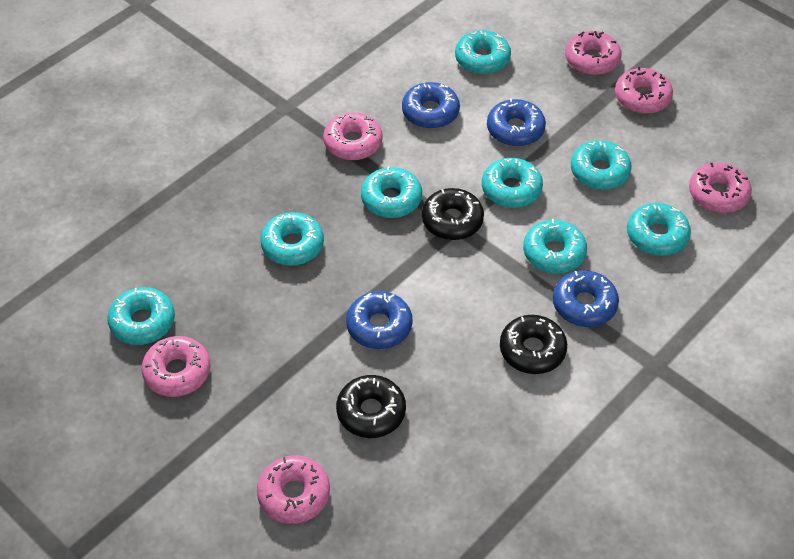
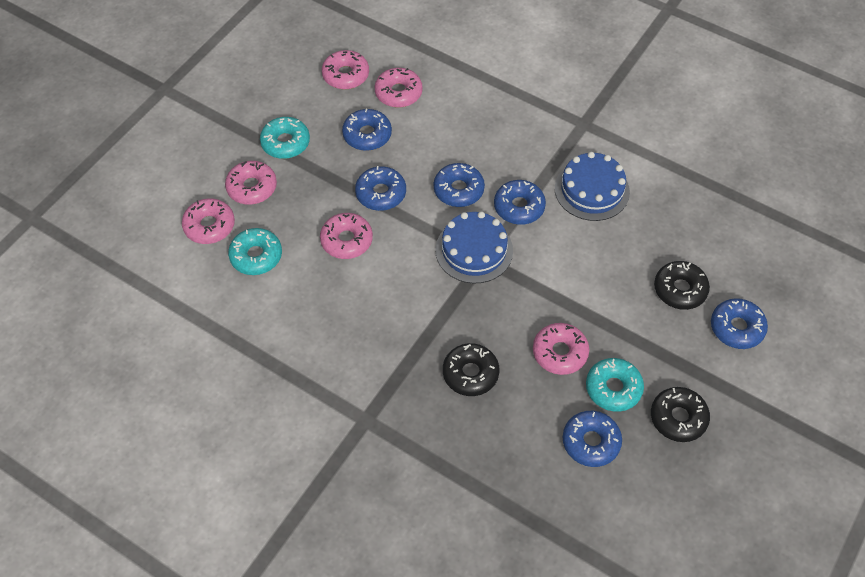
blue cake: 0 -> 2
blue donut: 4 -> 6
turquoise donut: 8 -> 3

